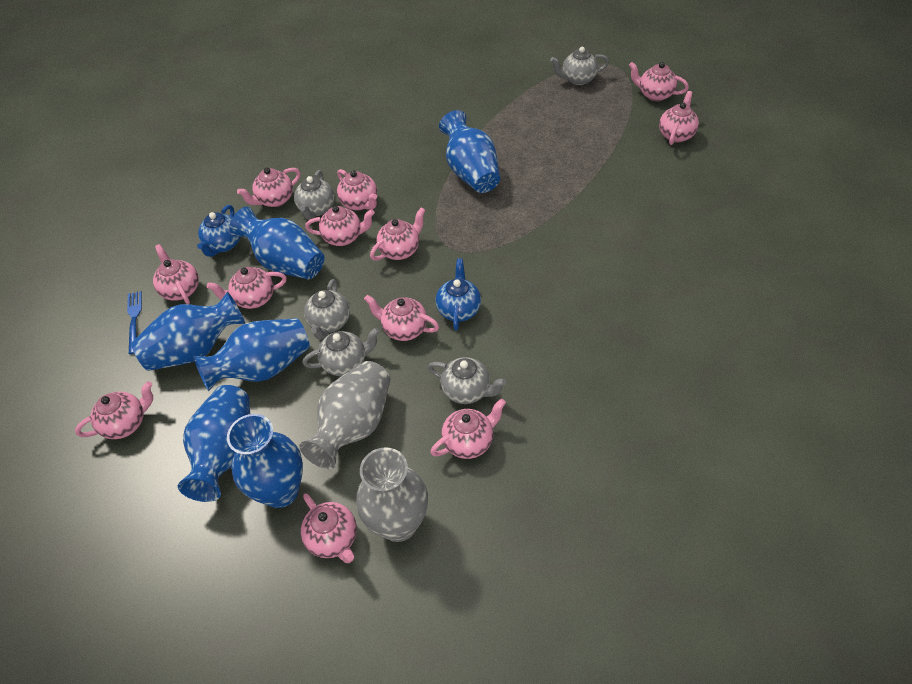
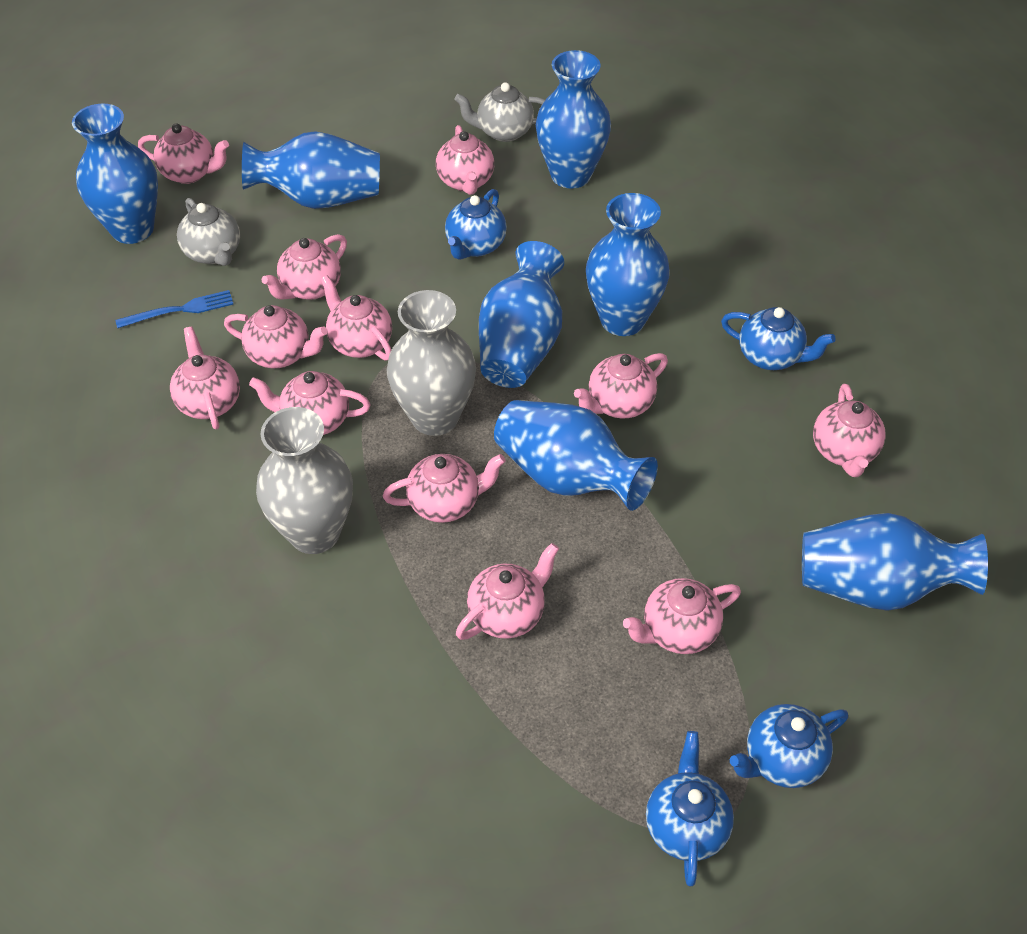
blue teapot: 2 -> 4
blue vase: 6 -> 7
grey teapot: 5 -> 2

